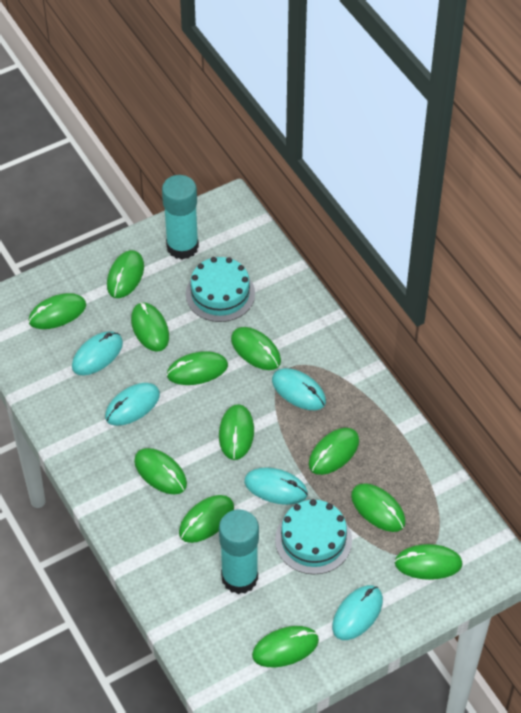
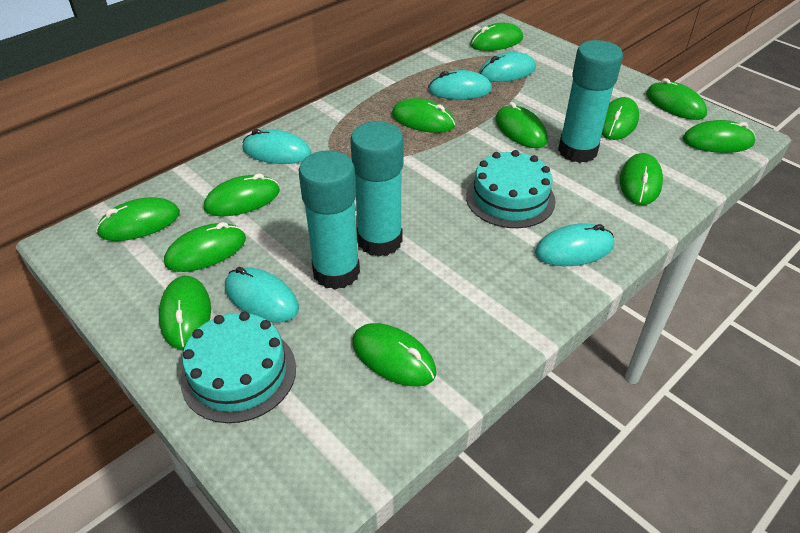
turquoise glue stick: 2 -> 3

